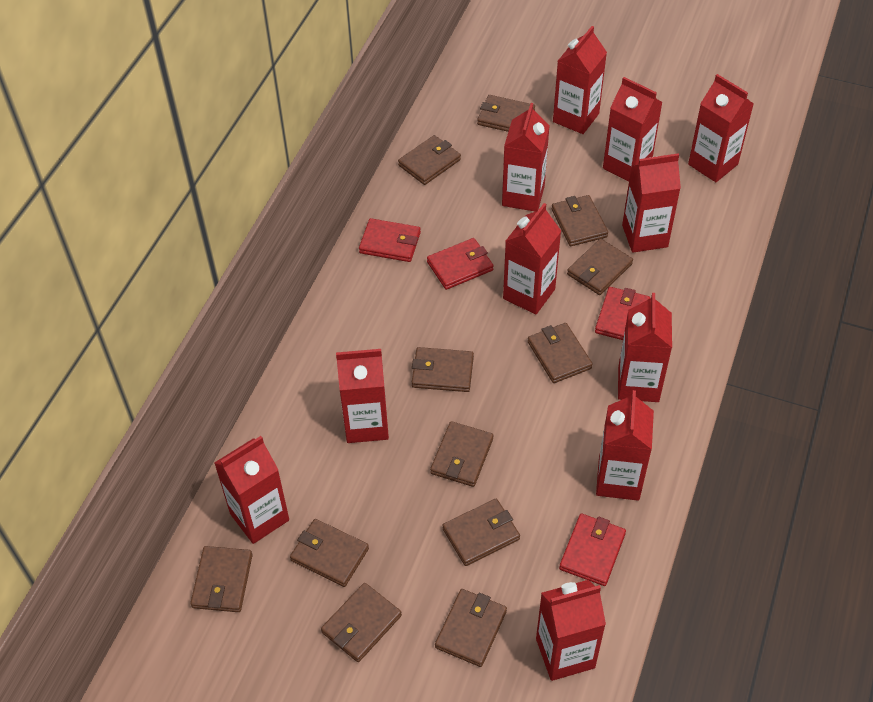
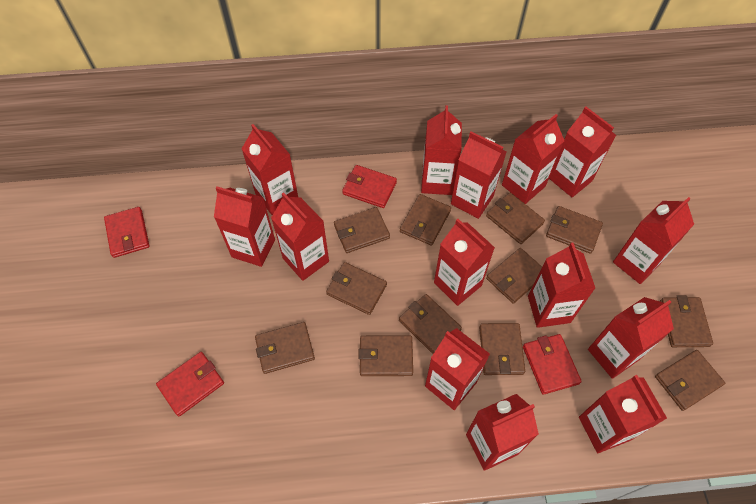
red carton: 11 -> 14

